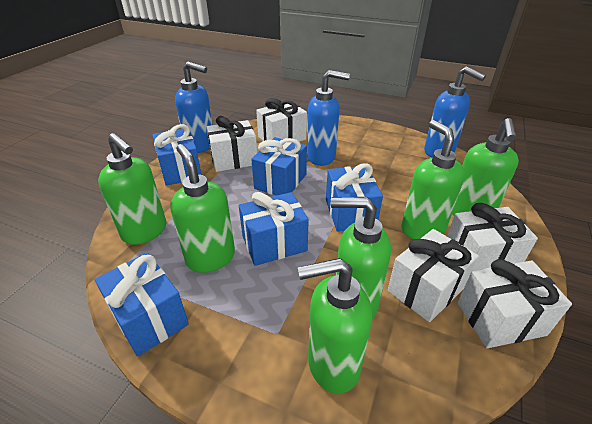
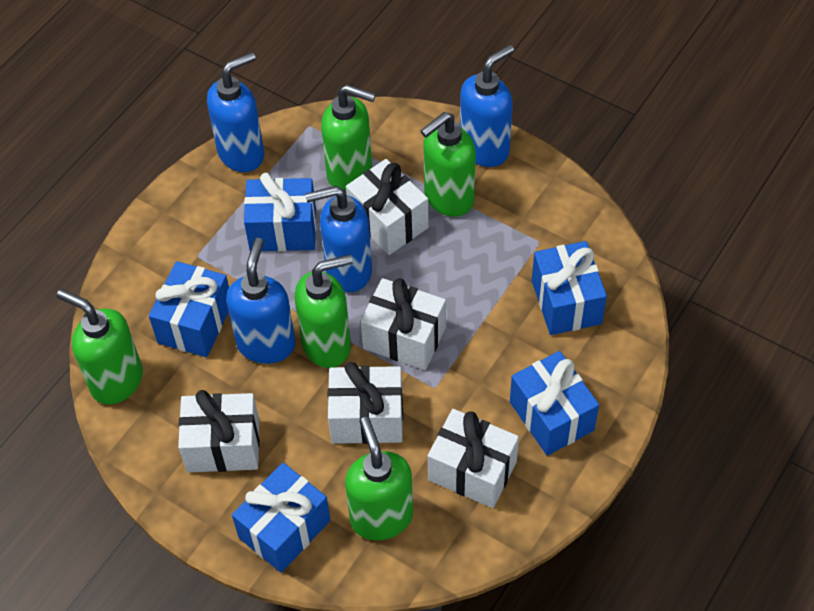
blue soap dispenser: 3 -> 4
green soap dispenser: 6 -> 5

